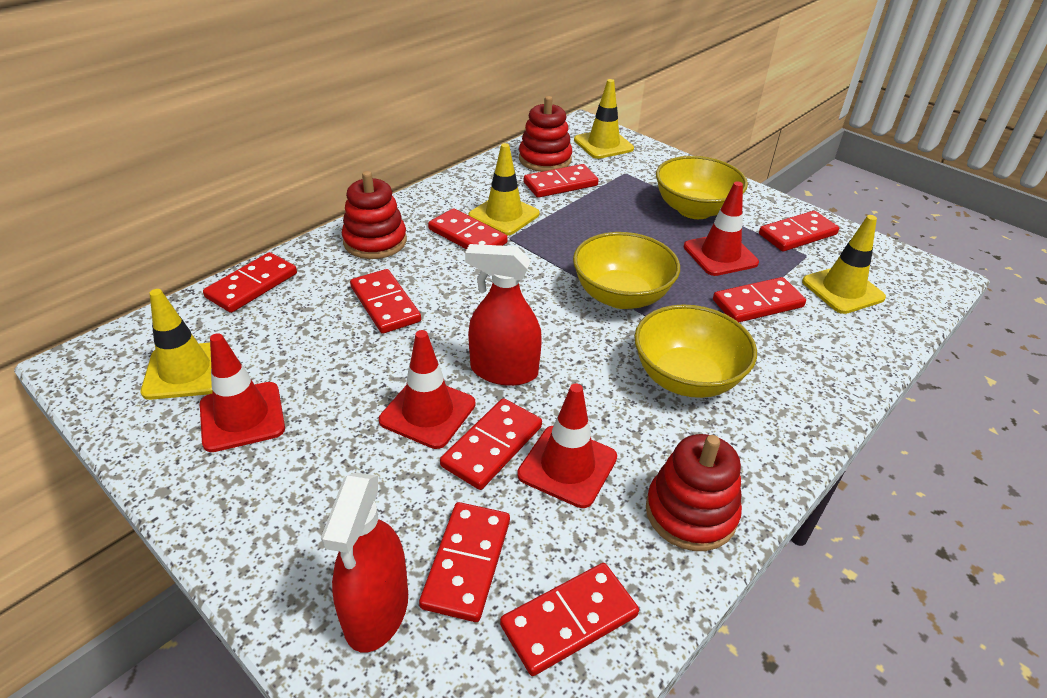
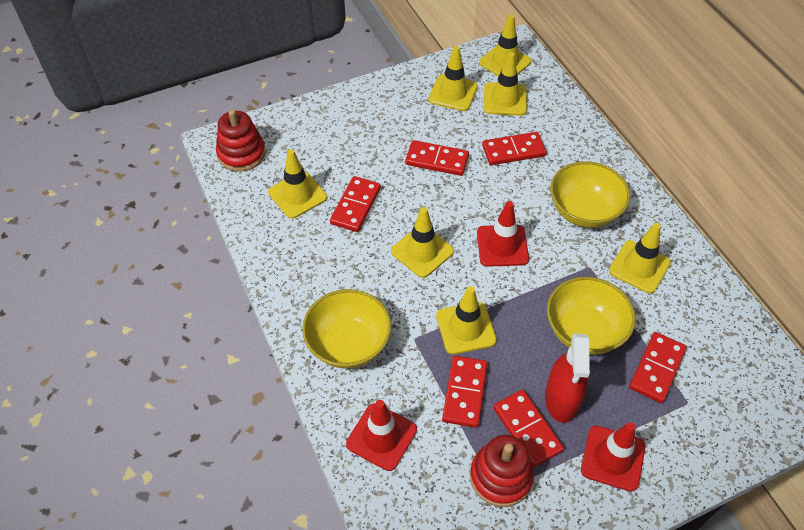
red domino: 9 -> 6
red spray bottle: 2 -> 1
red stacking toy: 3 -> 2
red traffic cone: 4 -> 3
yellow traffic cone: 4 -> 7

